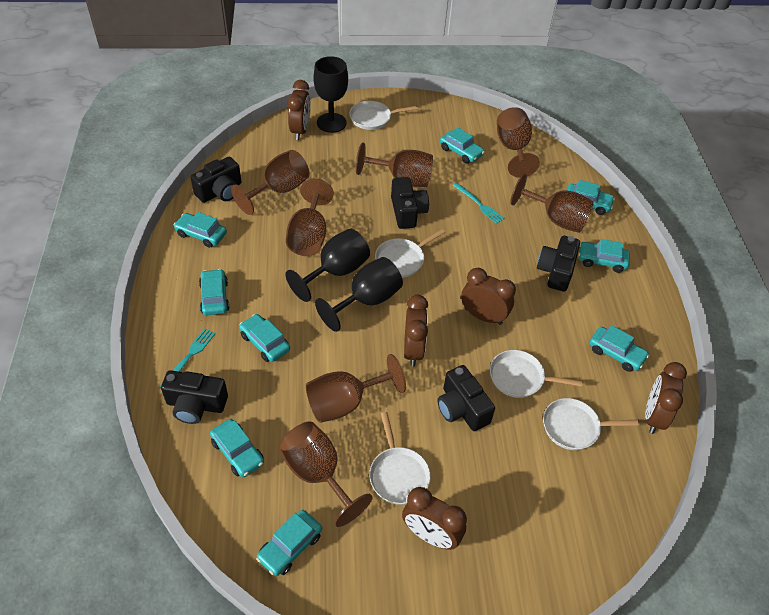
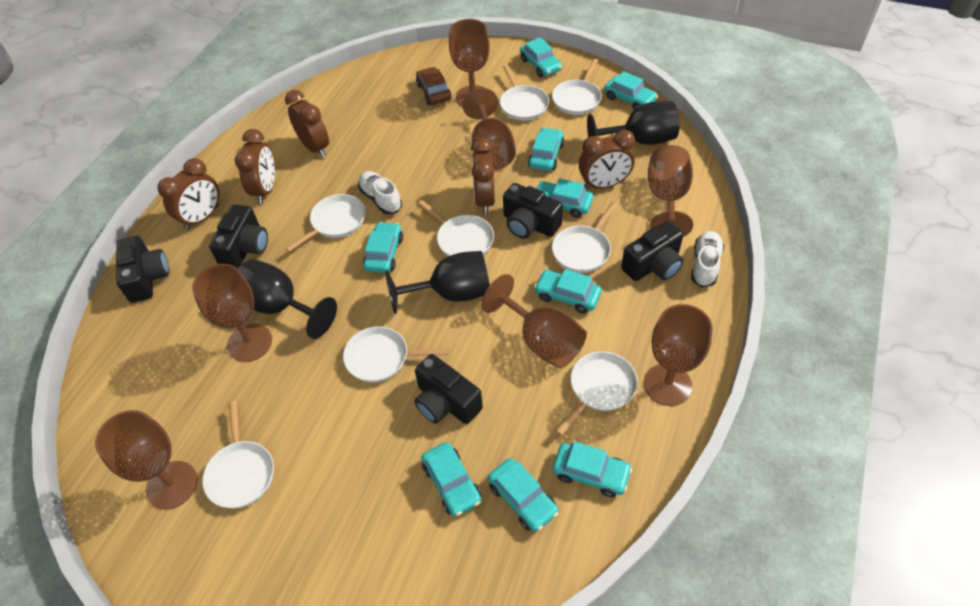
brown car: 0 -> 1
turquoise fork: 2 -> 0
white pan: 5 -> 8
white shoe: 0 -> 2

